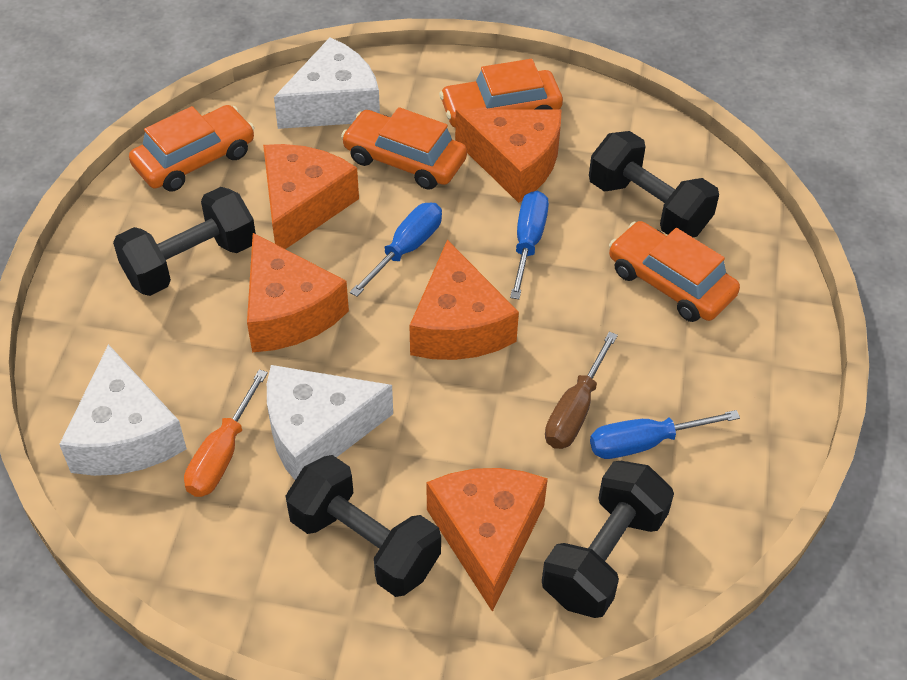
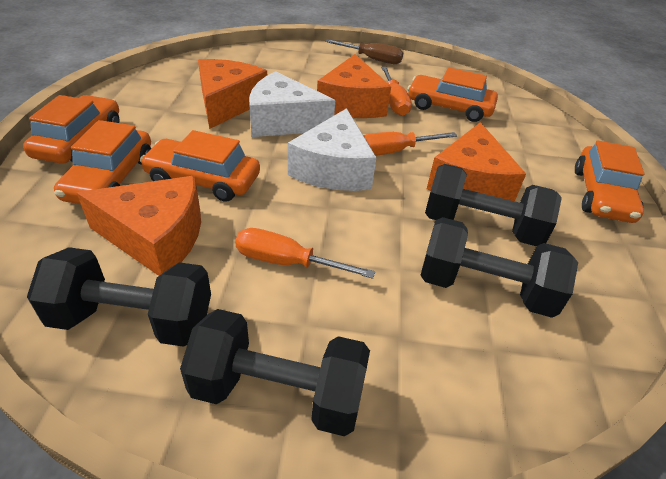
blue screwdriver: 3 -> 0
orange car: 4 -> 5
orange cheese: 5 -> 4
orange screwdriver: 1 -> 3
white cheese: 3 -> 2

